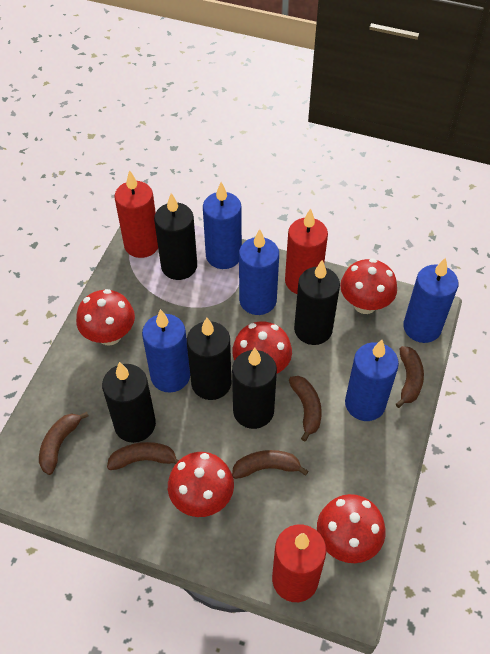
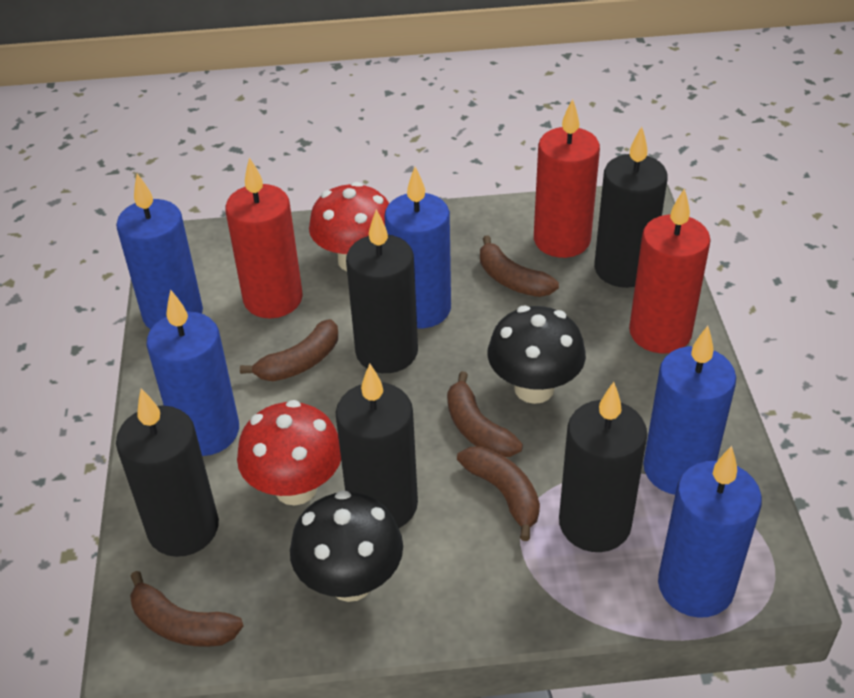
black mushroom: 0 -> 2
red mushroom: 5 -> 2

